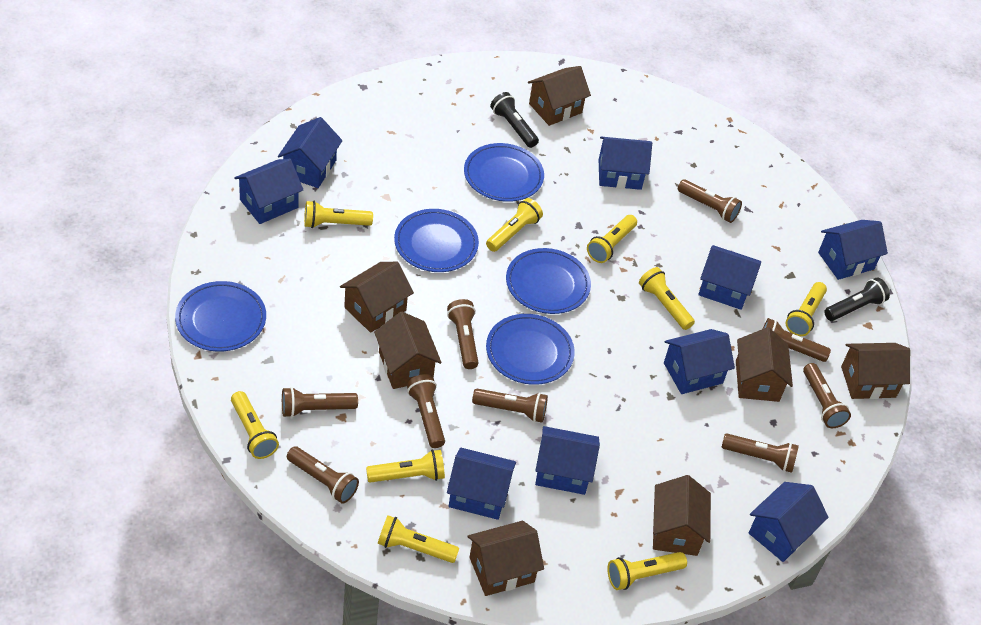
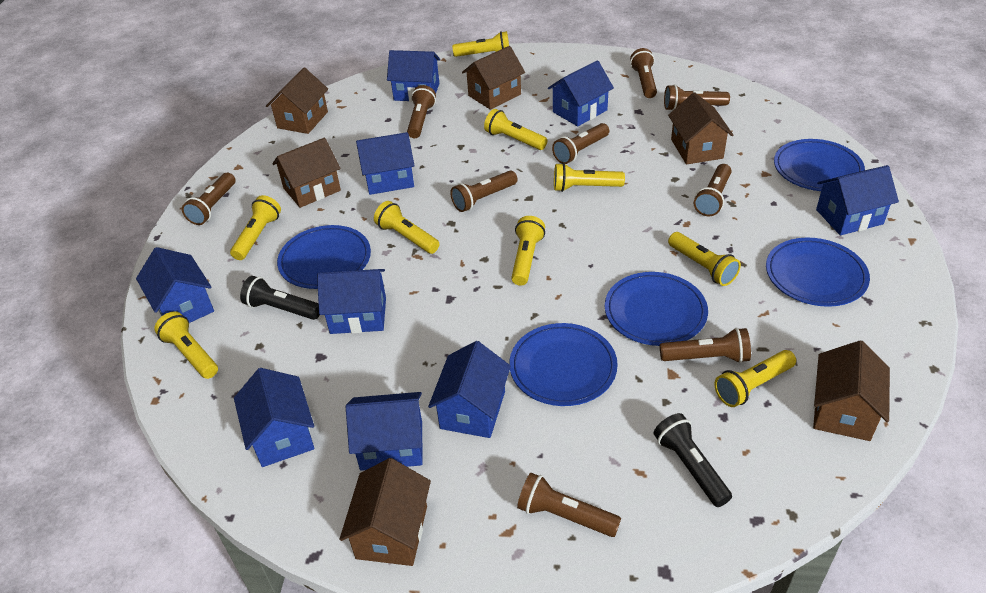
brown house: 7 -> 6

